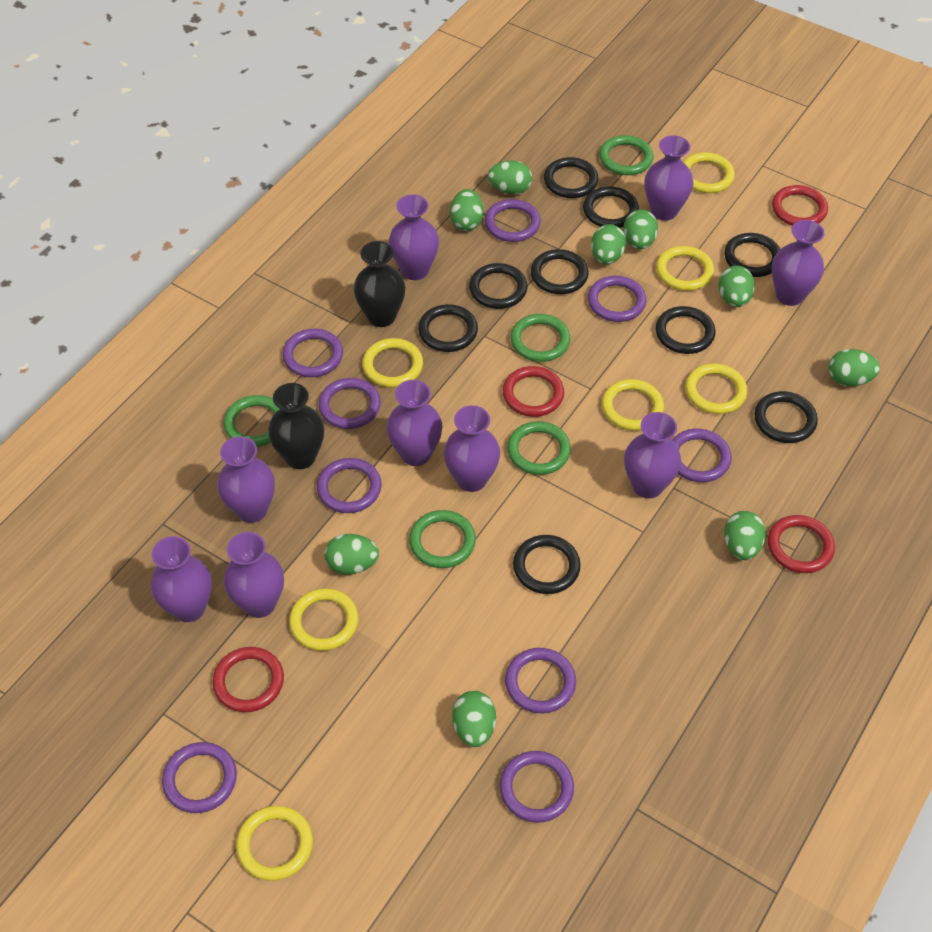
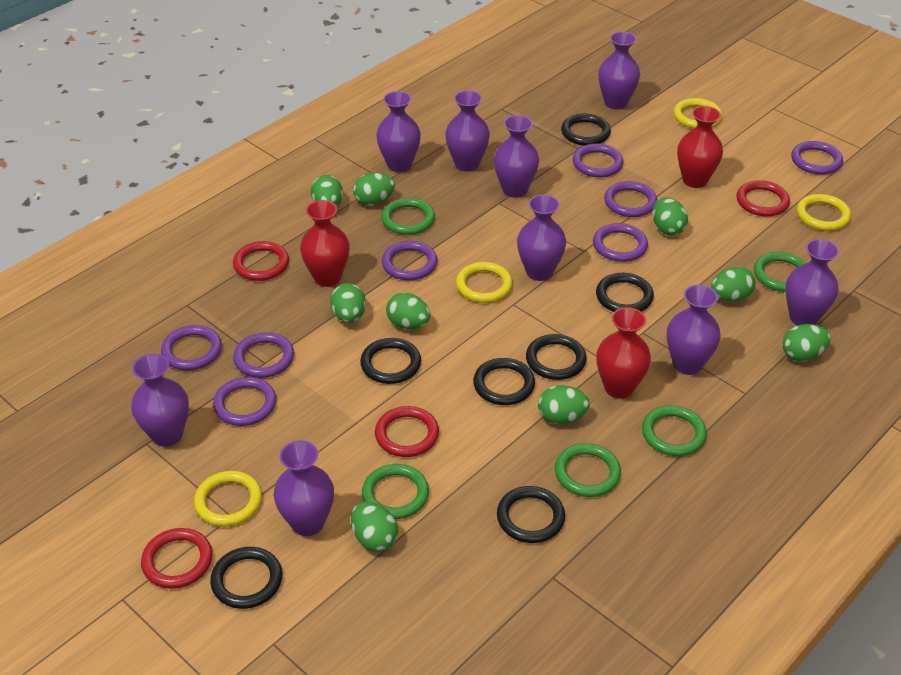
black ring: 9 -> 7
black vase: 2 -> 0
purple ring: 9 -> 8
red vase: 0 -> 3
yellow ring: 7 -> 4

